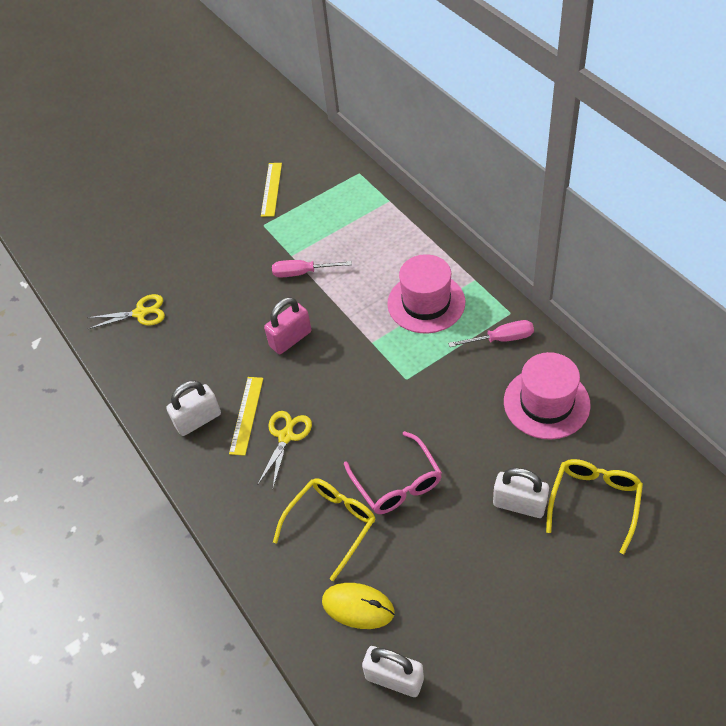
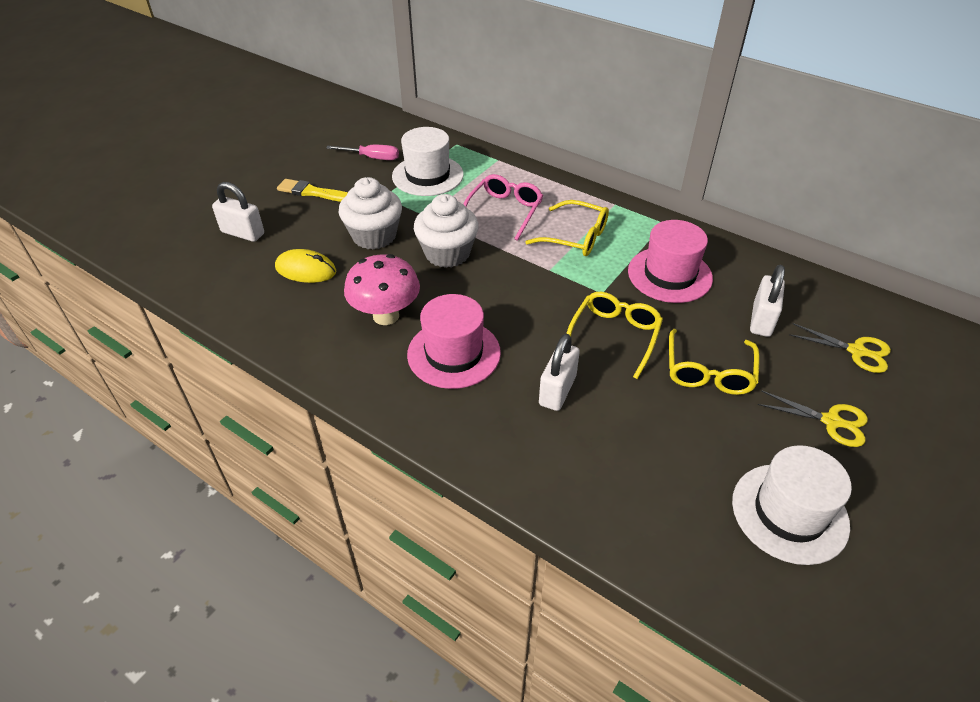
pink mushroom: 0 -> 1
pink padlock: 1 -> 0
pink screwdriver: 2 -> 1
white cupcake: 0 -> 2
white hat: 0 -> 2
yellow brush: 0 -> 1
yellow glasses: 2 -> 3
yellow ruler: 2 -> 0

